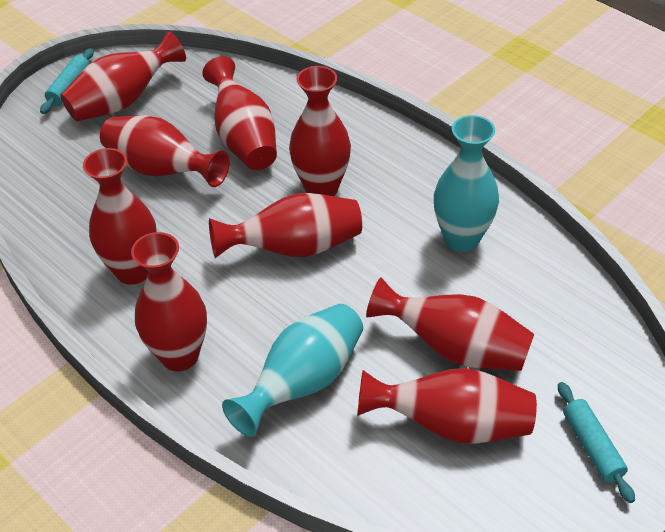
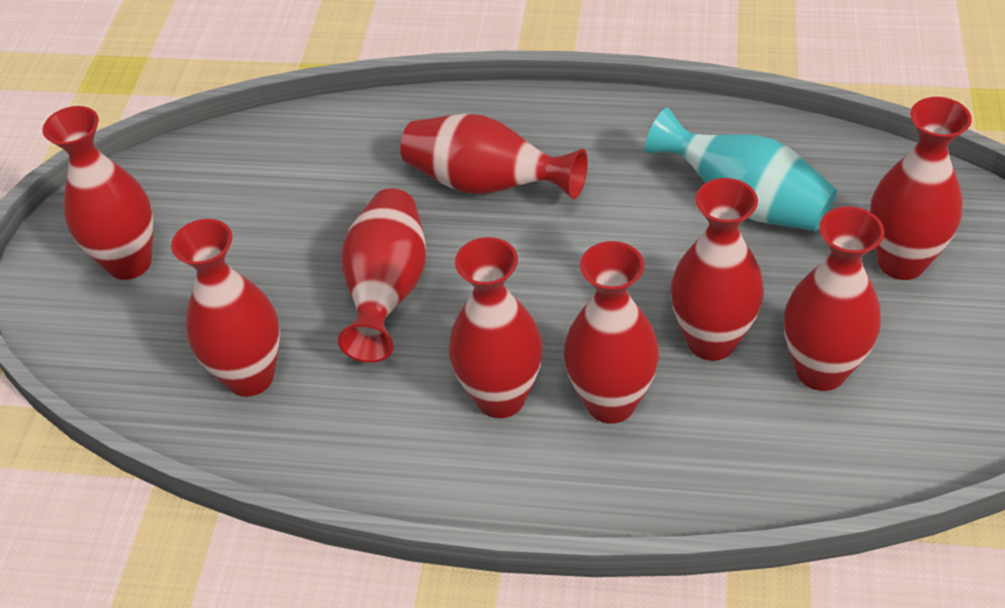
turquoise rolling pin: 2 -> 0
turquoise vase: 2 -> 1

